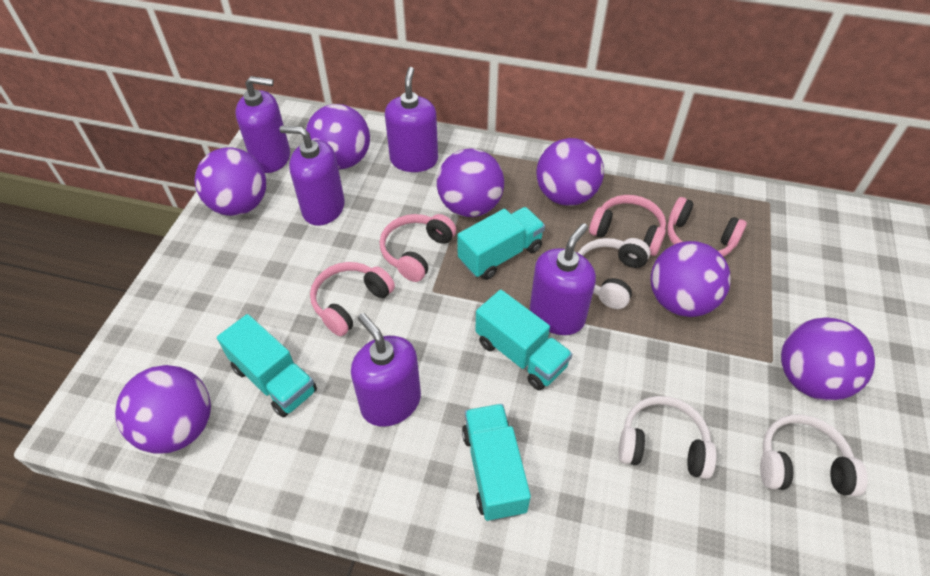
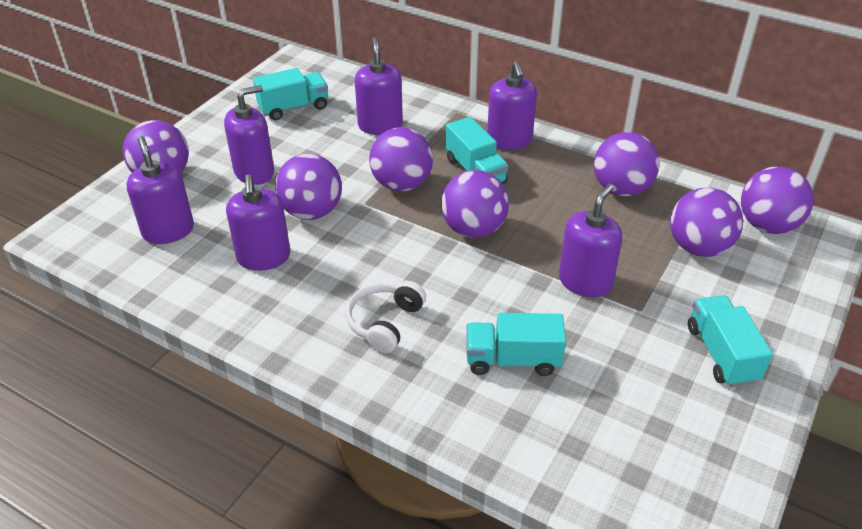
pink headphones: 4 -> 0
purple soap dispenser: 5 -> 6
white headphones: 3 -> 1

